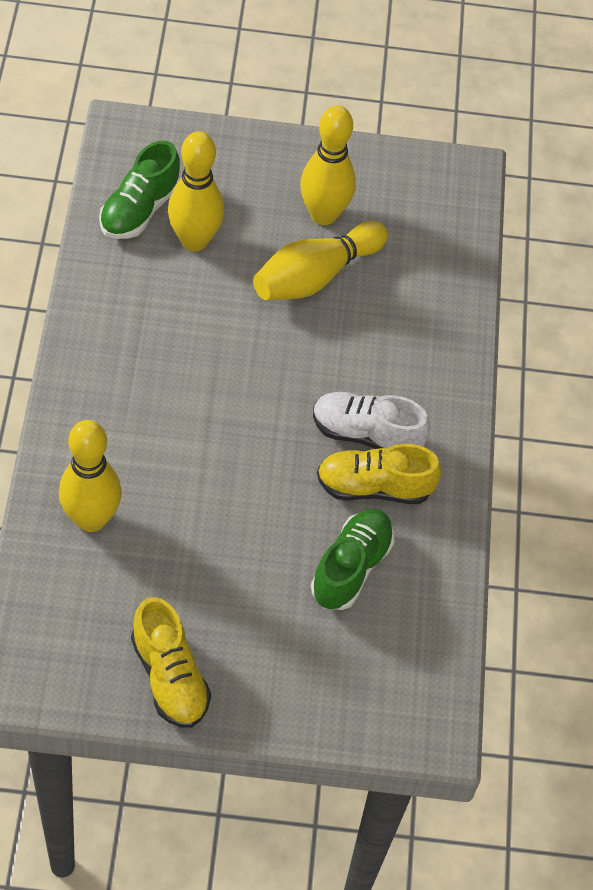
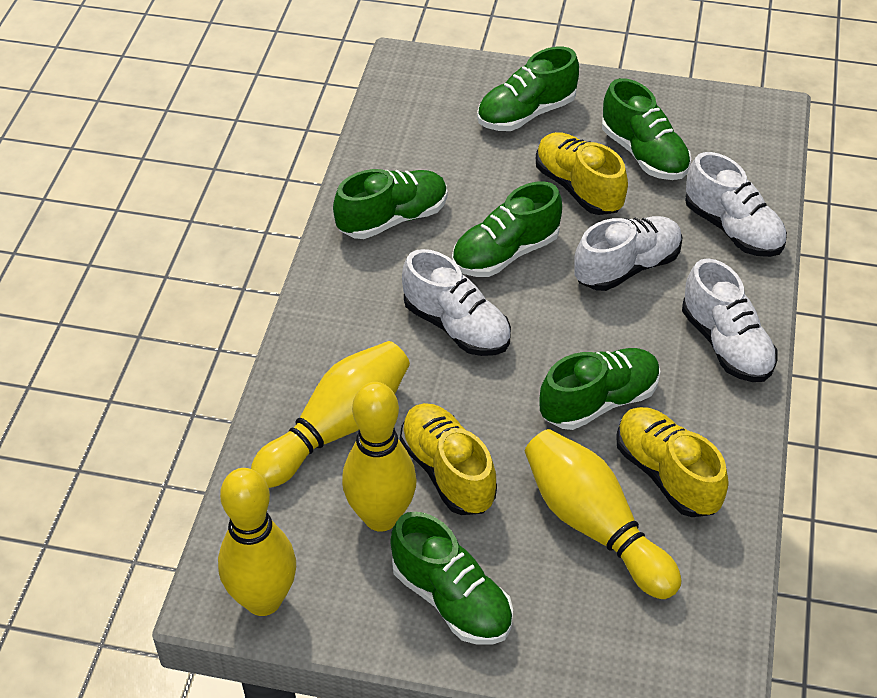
green shoe: 2 -> 6
white shoe: 1 -> 4
yellow shoe: 2 -> 3

